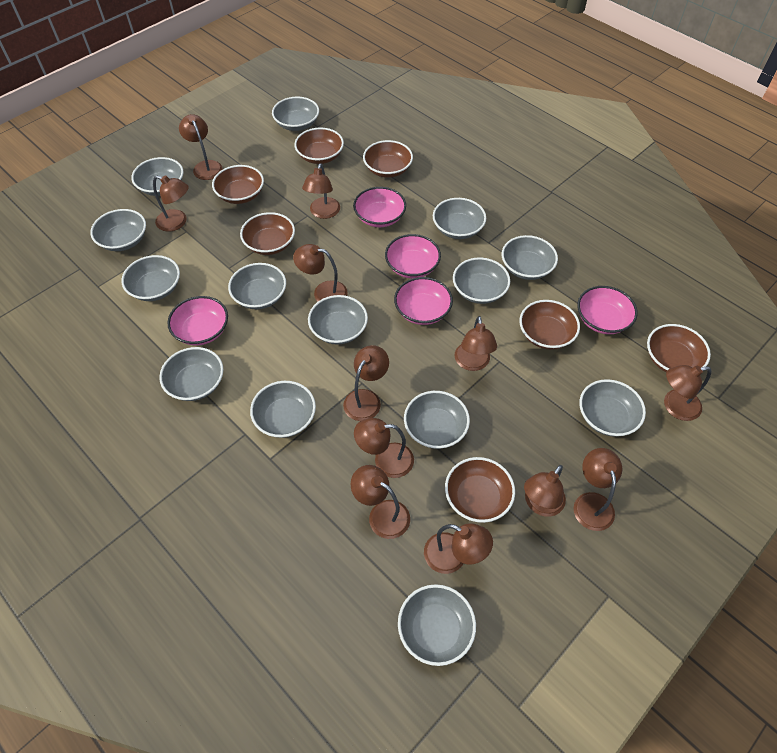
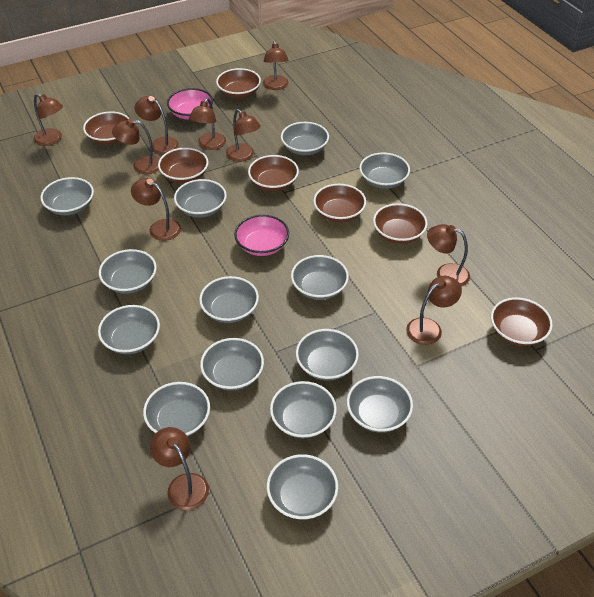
brown lamp: 12 -> 10
pink bowl: 5 -> 2

